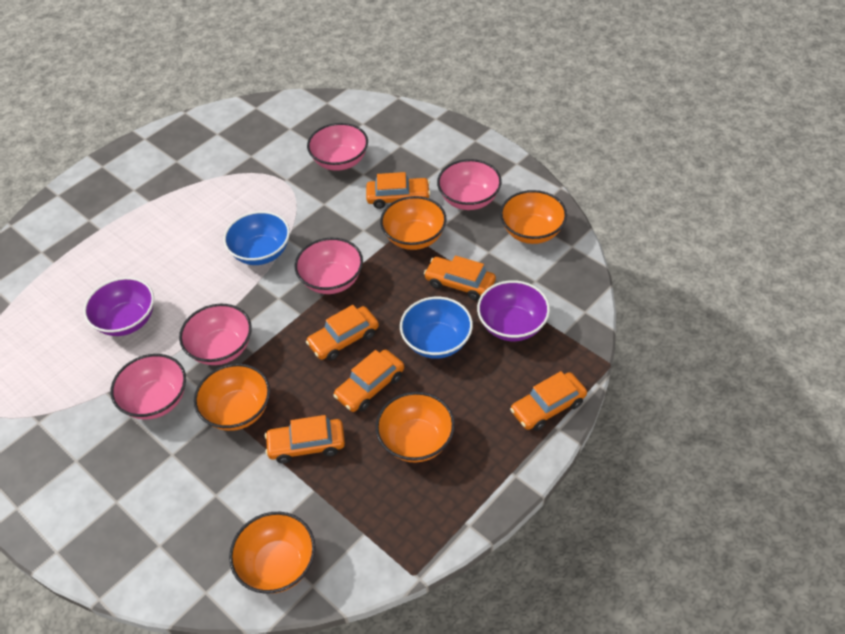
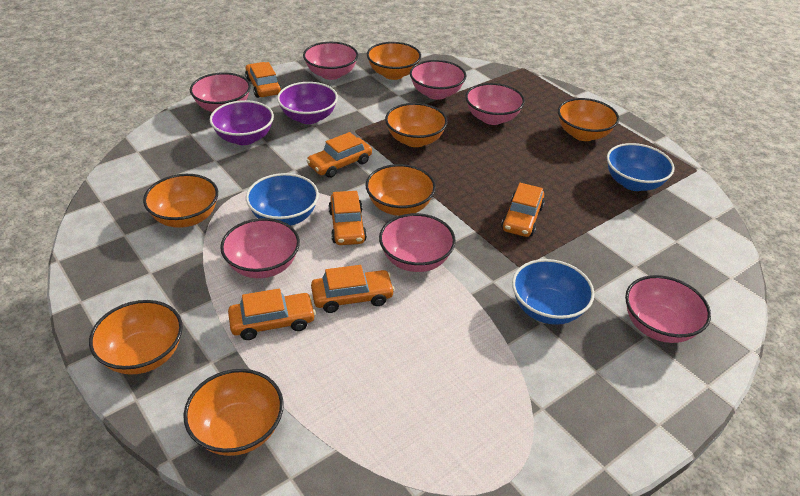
blue bowl: 2 -> 3
orange bowl: 5 -> 7
pink bowl: 5 -> 7

